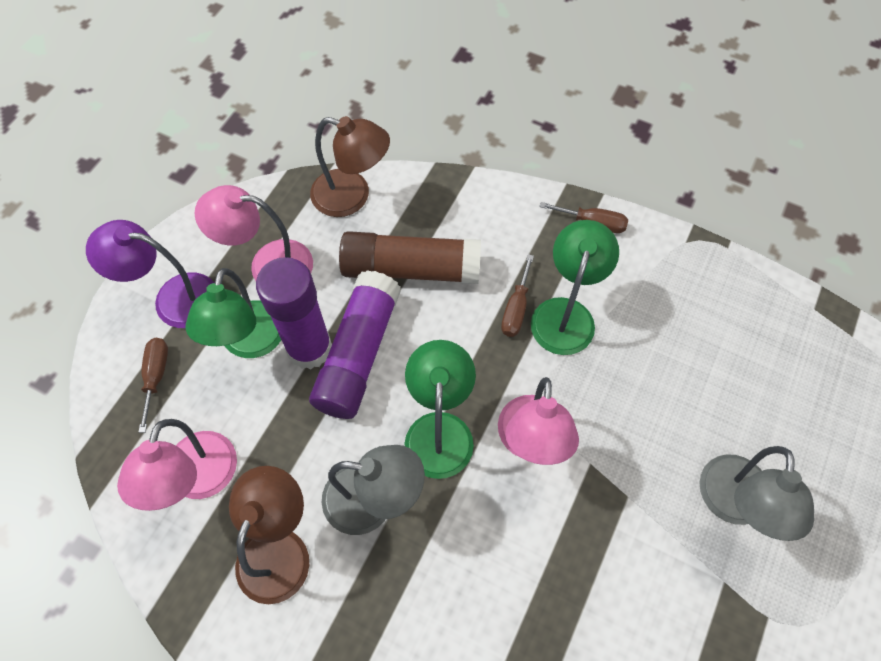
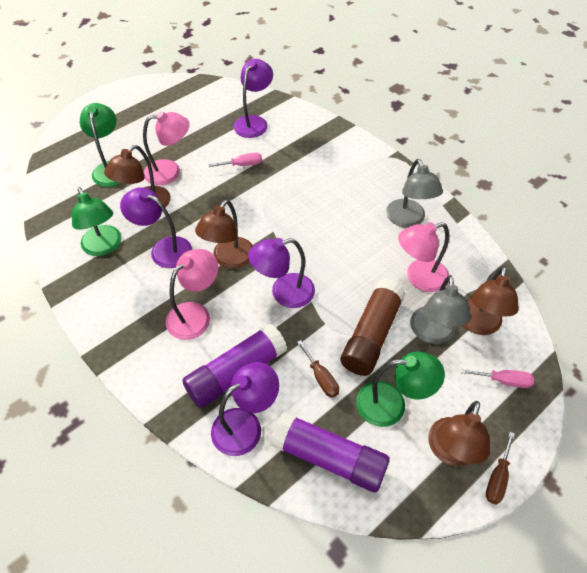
brown lamp: 2 -> 4
brown screwdriver: 3 -> 2
pink screwdriver: 0 -> 2
purple lamp: 1 -> 4

